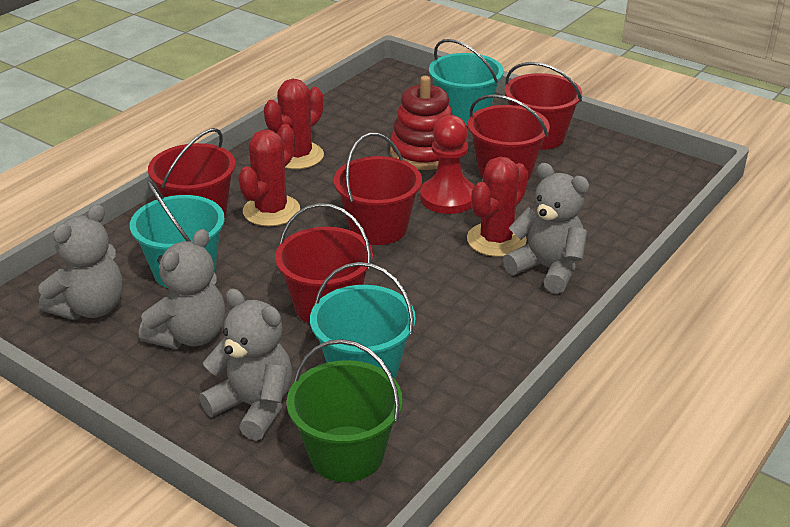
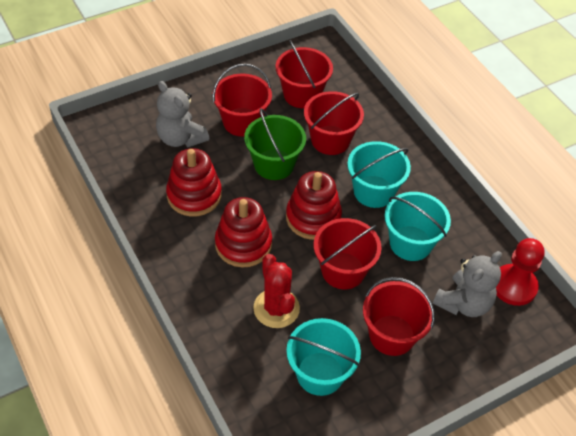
grey teddy bear: 4 -> 2
red cactus: 3 -> 1
red stacking toy: 1 -> 3

